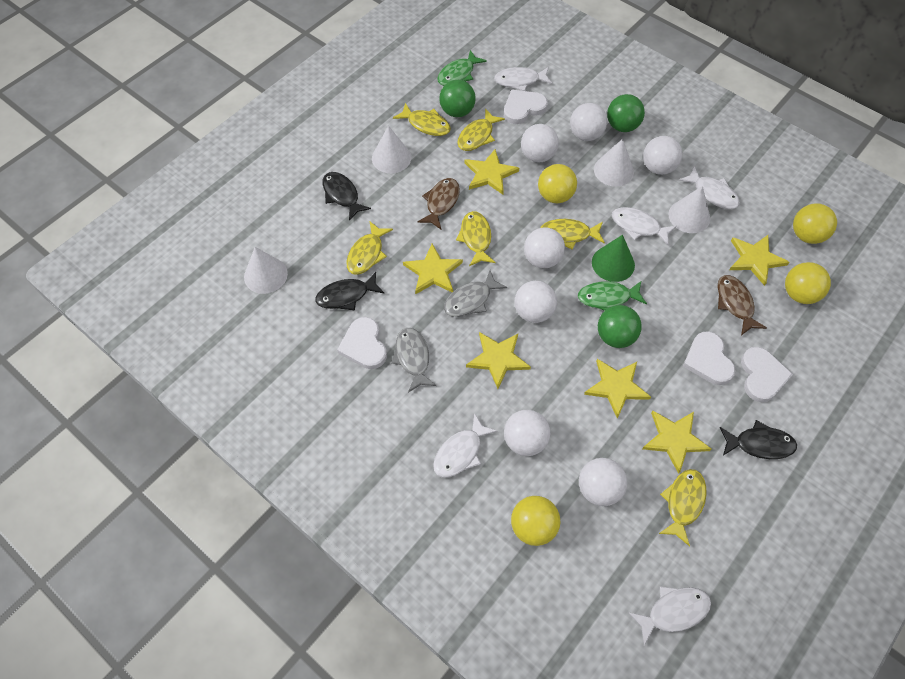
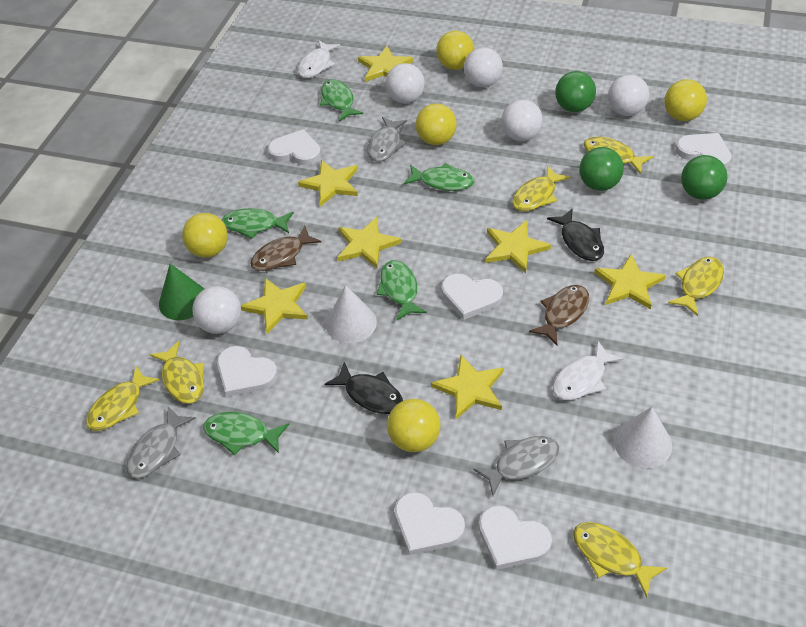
black fish: 3 -> 2
green fish: 2 -> 5
grey fish: 2 -> 3
white ball: 7 -> 5
white cone: 4 -> 2
white fish: 5 -> 2
white heart: 4 -> 6
yellow ball: 4 -> 5
yellow star: 6 -> 7

